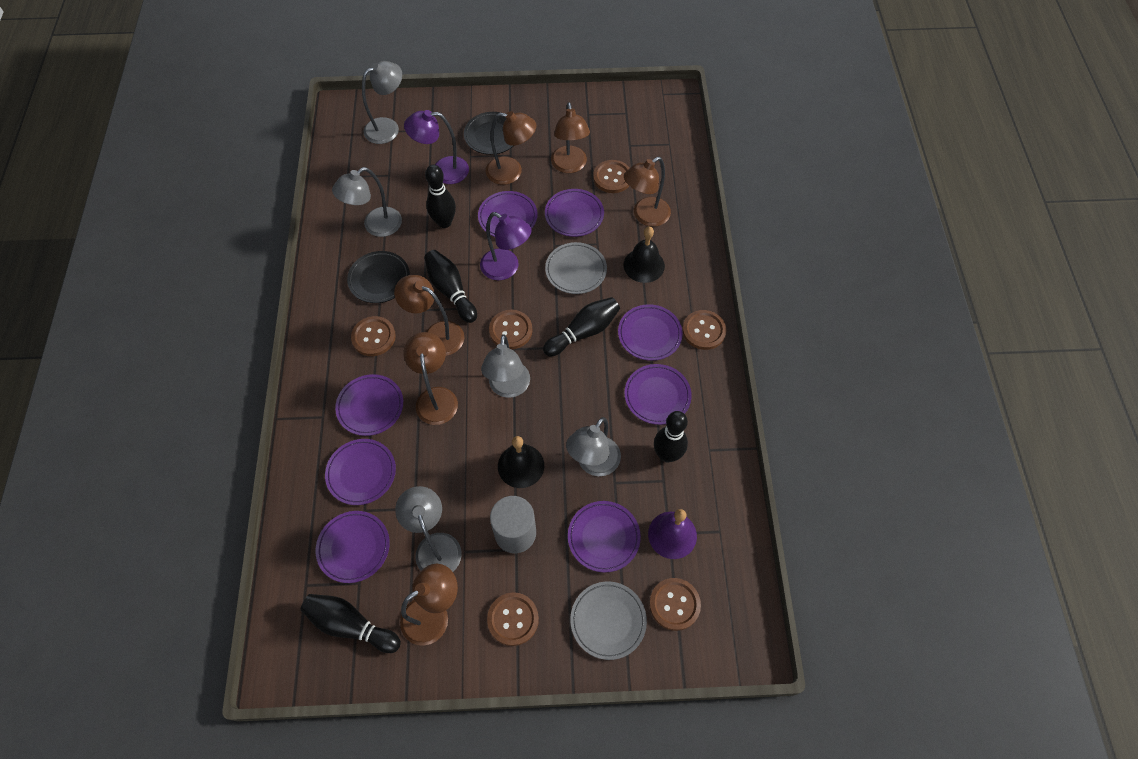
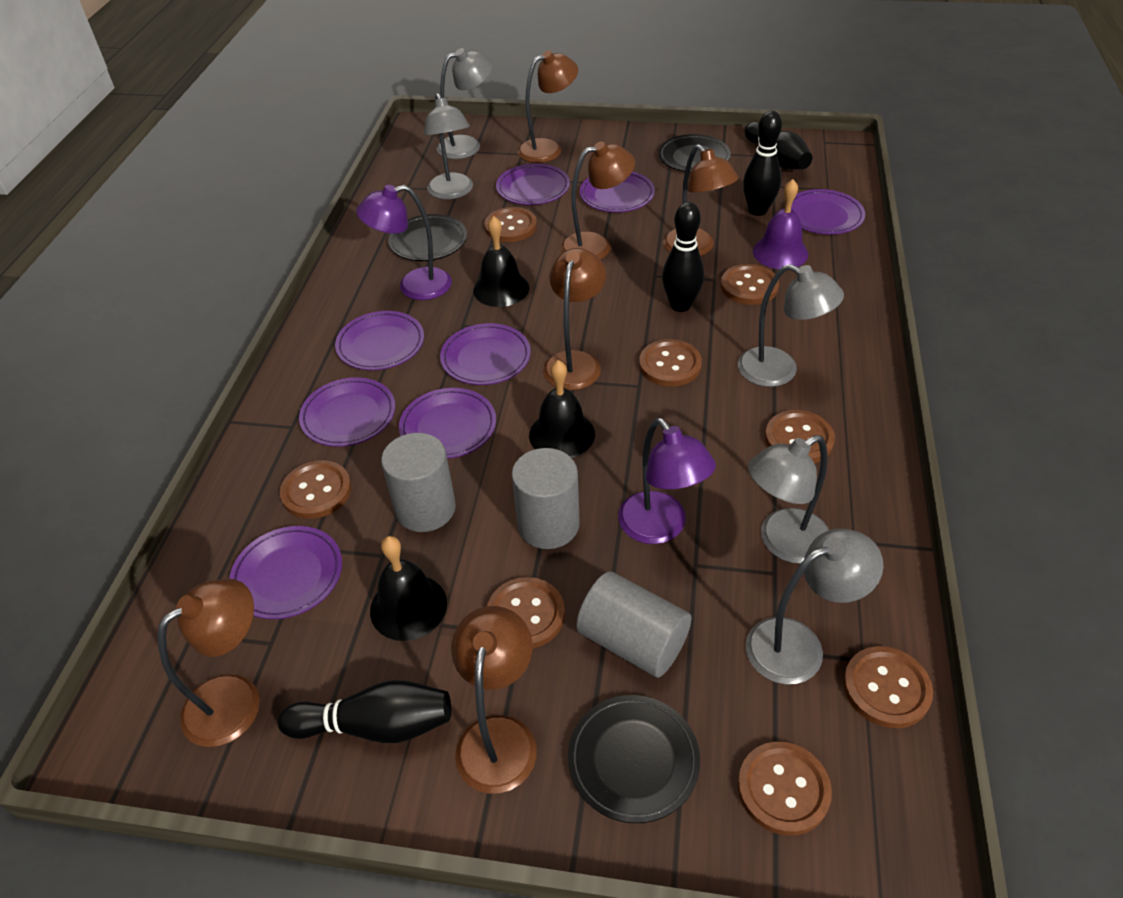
black bell: 2 -> 3
black bowling pin: 5 -> 4
black plate: 2 -> 3
brown button: 6 -> 8
grey cylinder: 1 -> 3
grey plate: 2 -> 0

